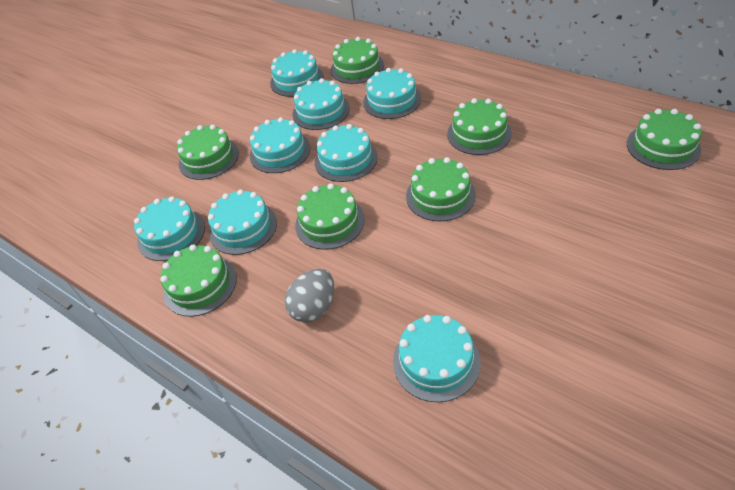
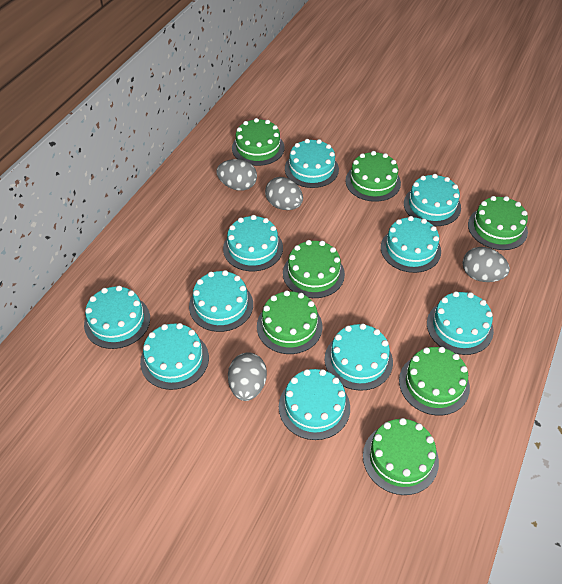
grey egg: 1 -> 4
turquoise cake: 8 -> 10

